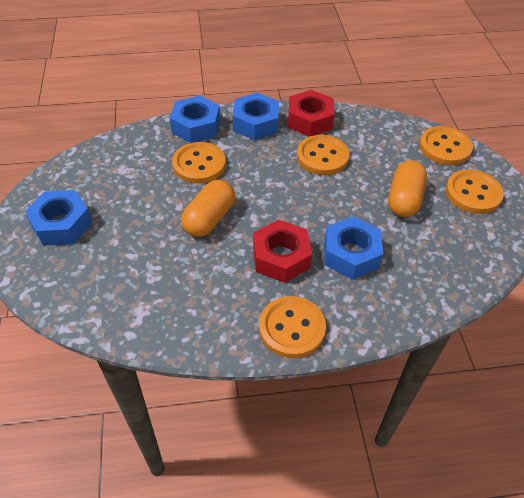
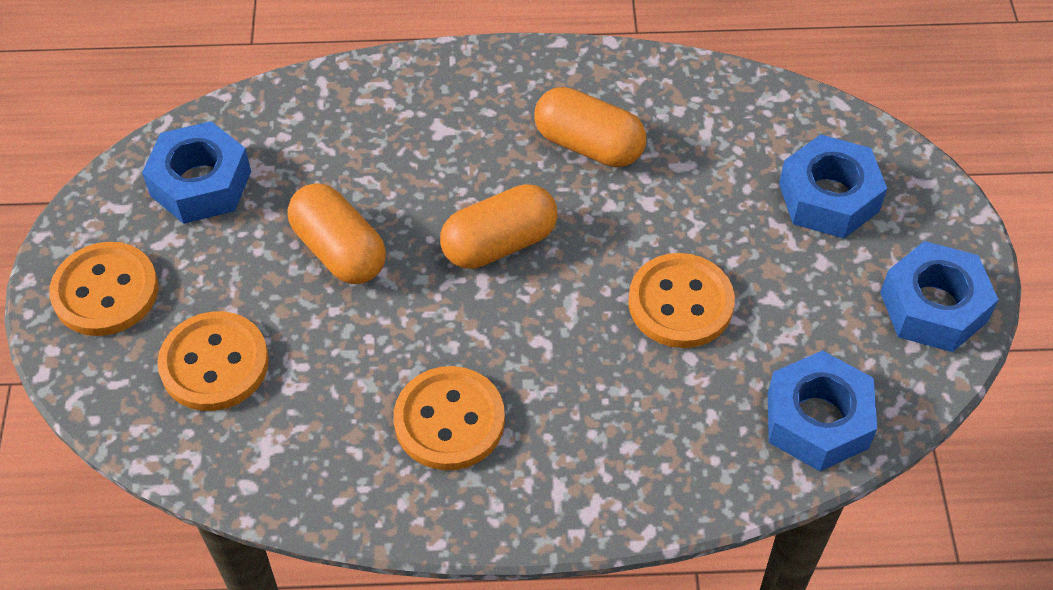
orange button: 5 -> 4
orange capsule: 2 -> 3
red nut: 2 -> 0

